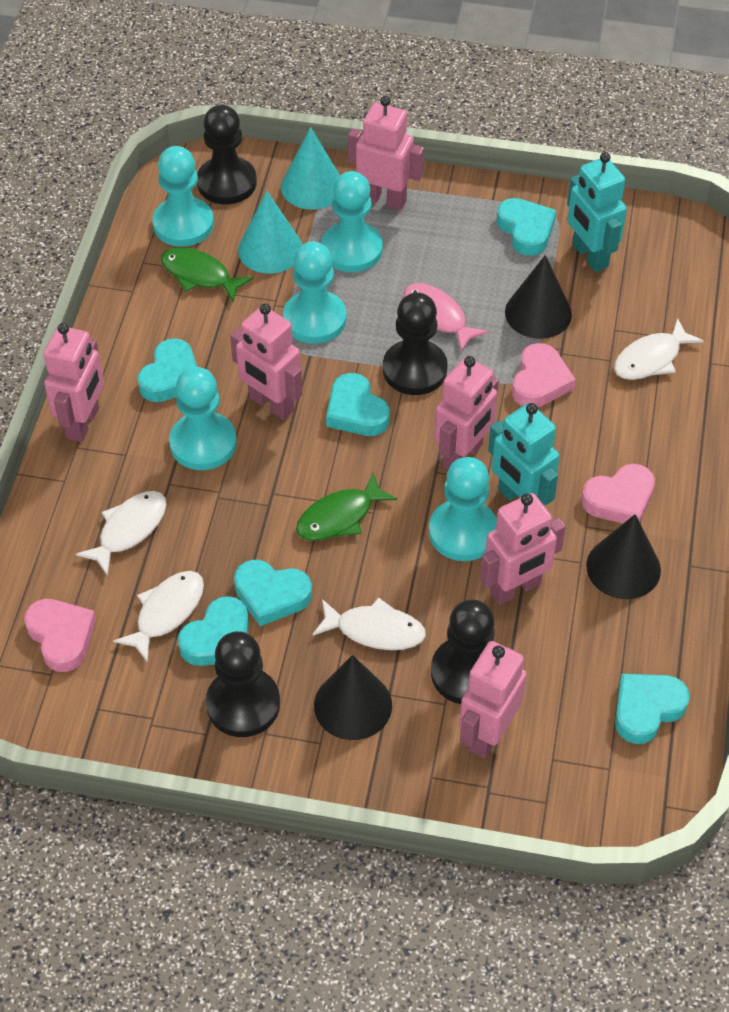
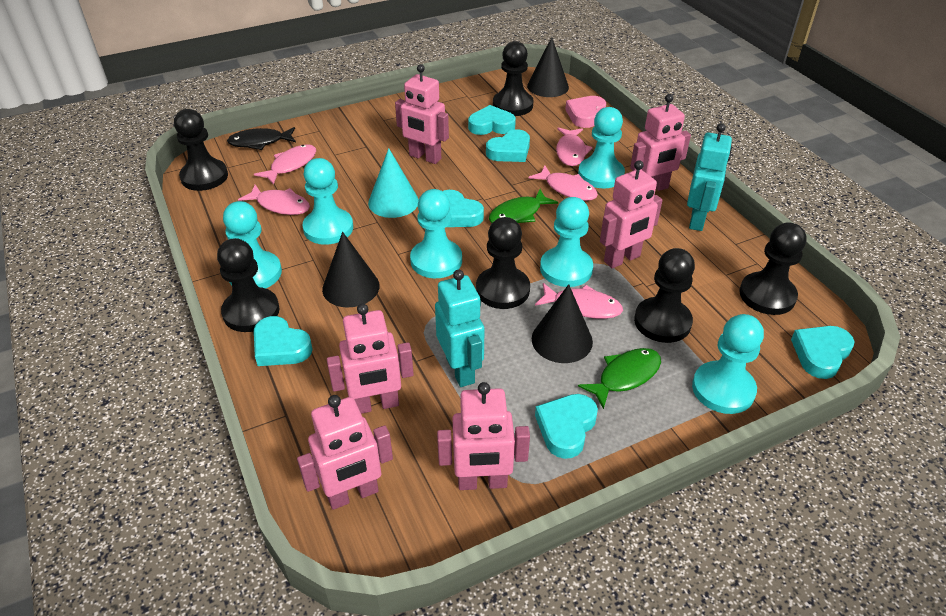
black fish: 0 -> 1
black pawn: 4 -> 6
pink fish: 1 -> 5
pink heart: 3 -> 1
turquoise cone: 2 -> 1
turquoise pawn: 5 -> 6
white fish: 4 -> 0

